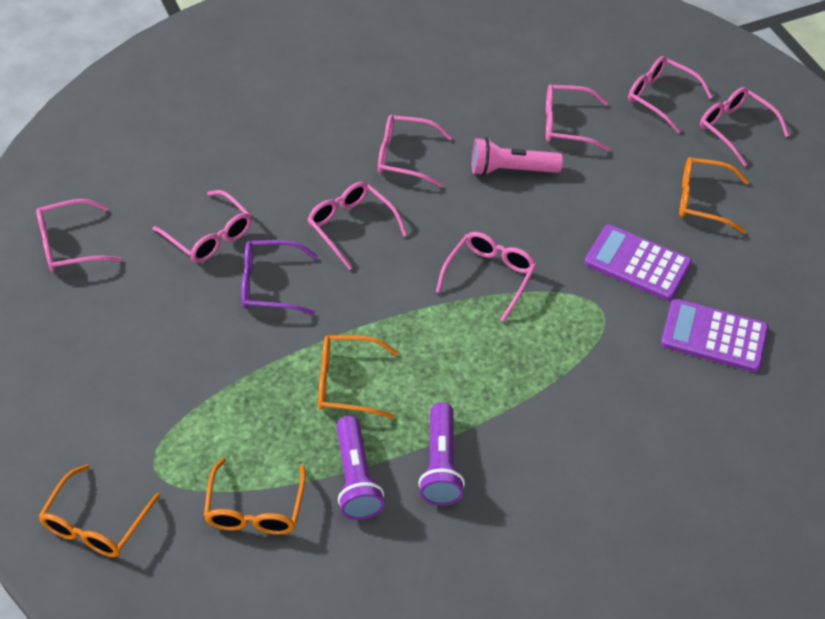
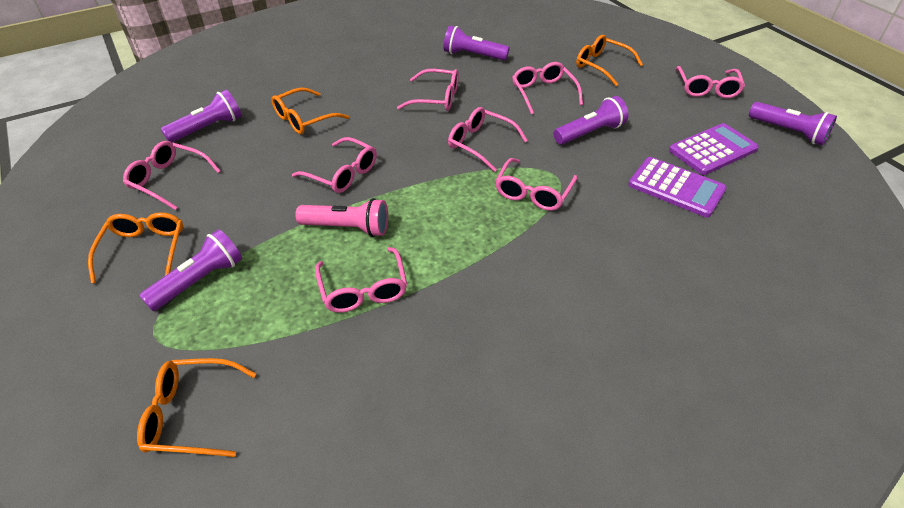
purple flashlight: 2 -> 5
purple glasses: 1 -> 0

